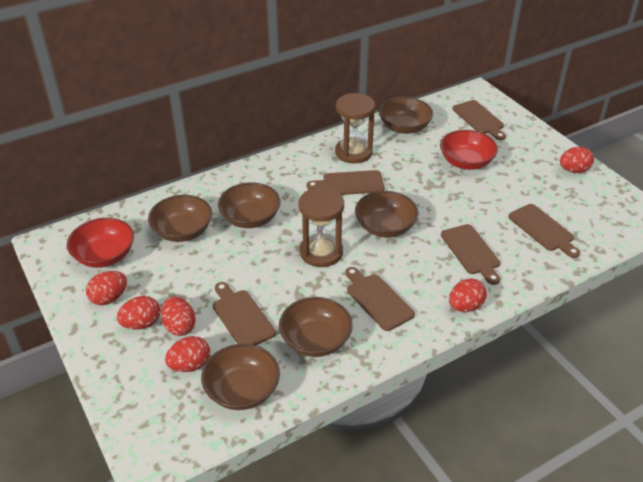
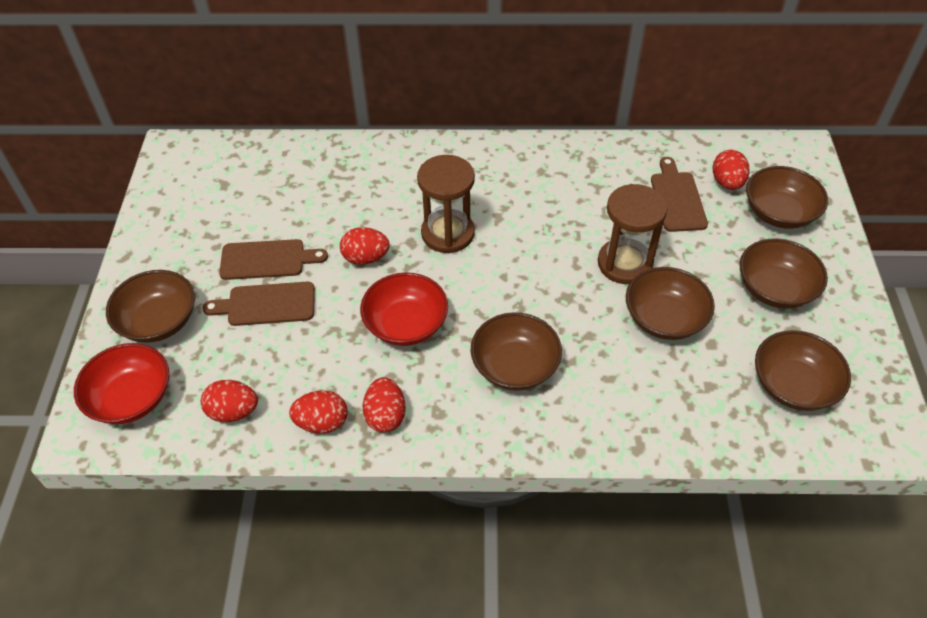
brown cutting board: 6 -> 3
red egg: 6 -> 5

